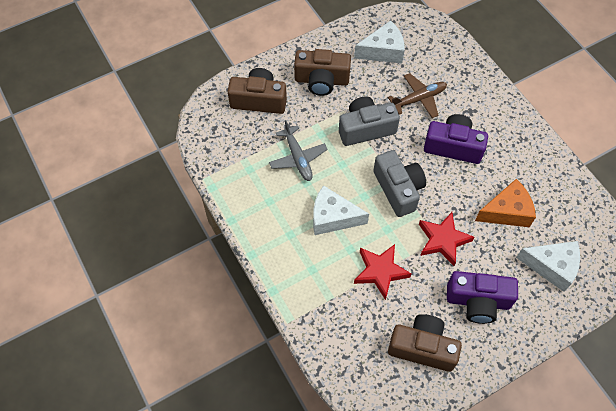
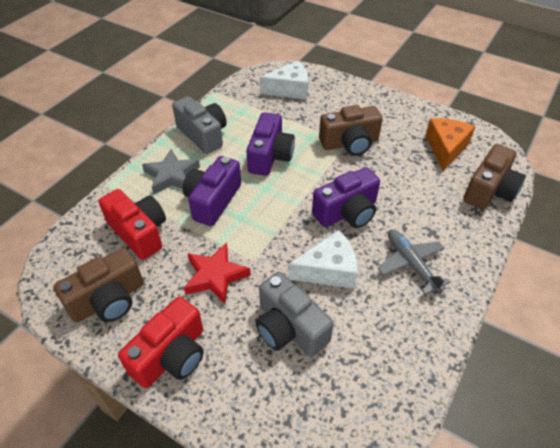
brown plane: 1 -> 0
grey star: 0 -> 1
purple camera: 2 -> 3
red camera: 0 -> 2
red star: 2 -> 1
white cheese: 3 -> 2

